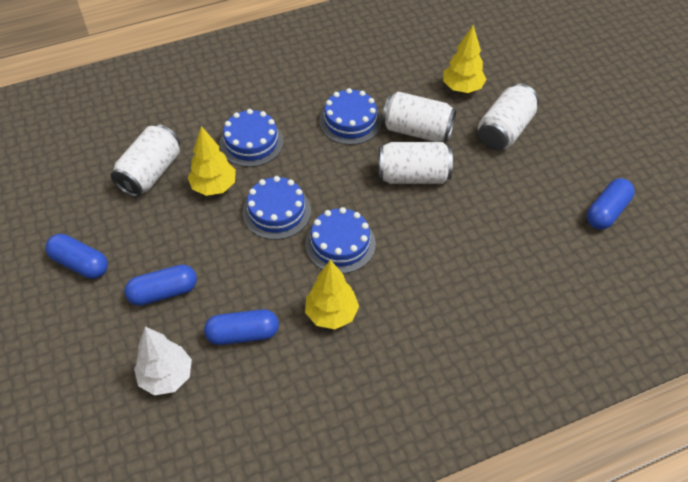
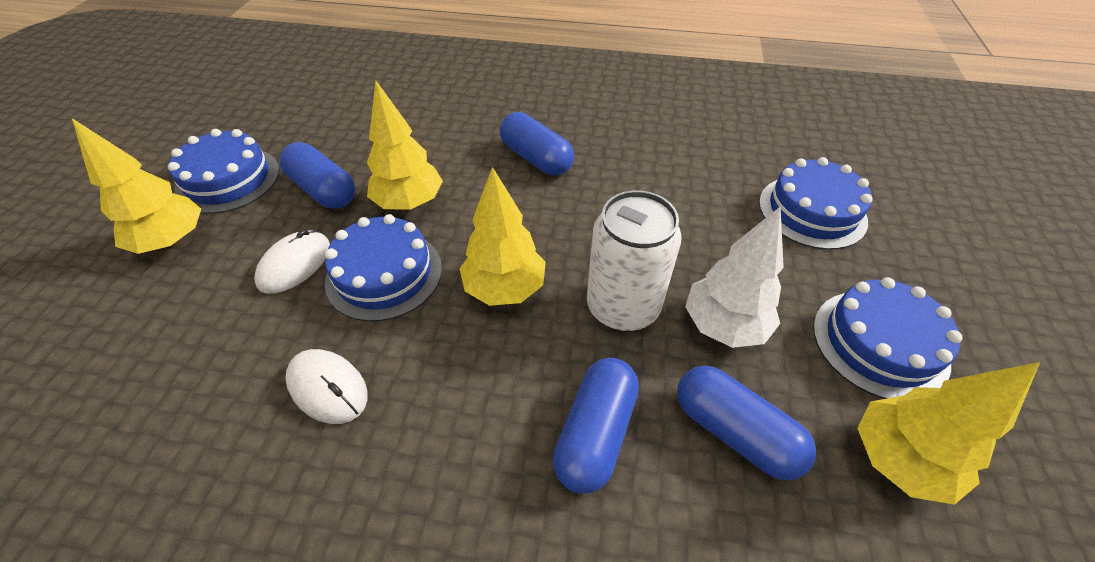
white can: 4 -> 1
white mouse: 0 -> 2
yellow tree: 3 -> 4

